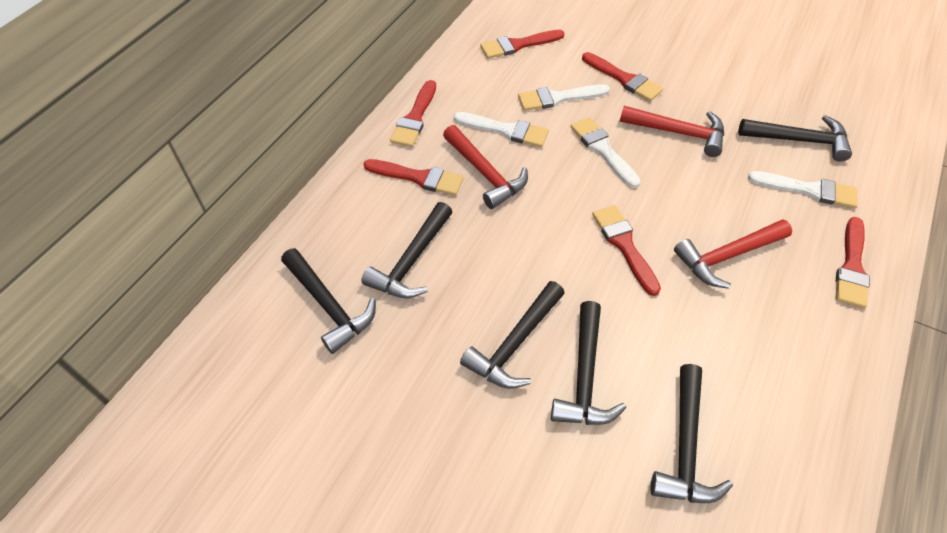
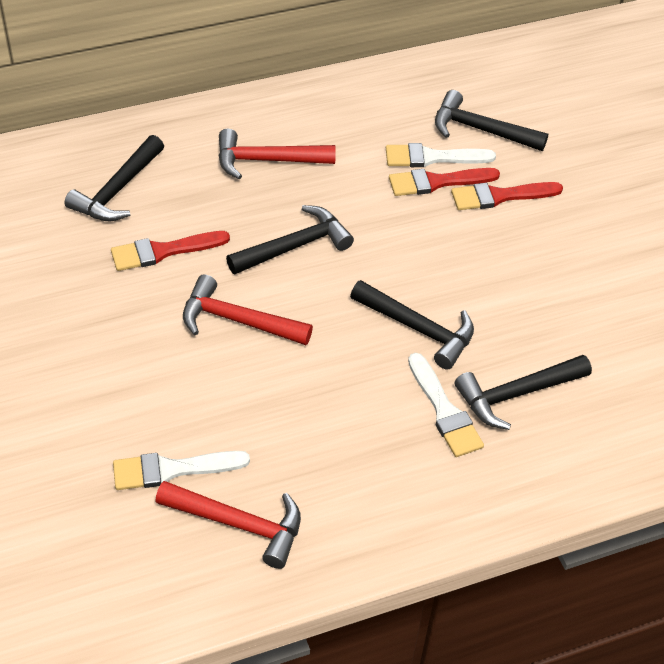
black hammer: 6 -> 5
red brush: 6 -> 3
white brush: 4 -> 3

